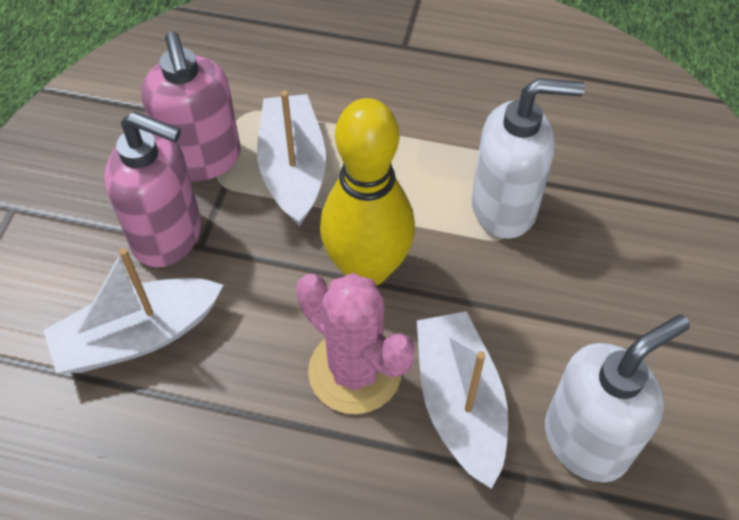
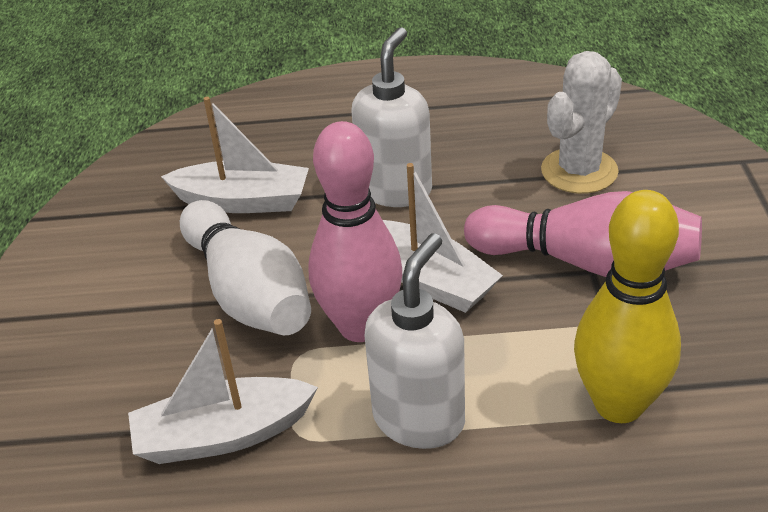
pink bowling pin: 0 -> 2
pink cactus: 1 -> 0
pink soap dispenser: 2 -> 0
white bowling pin: 0 -> 1
white cactus: 0 -> 1

